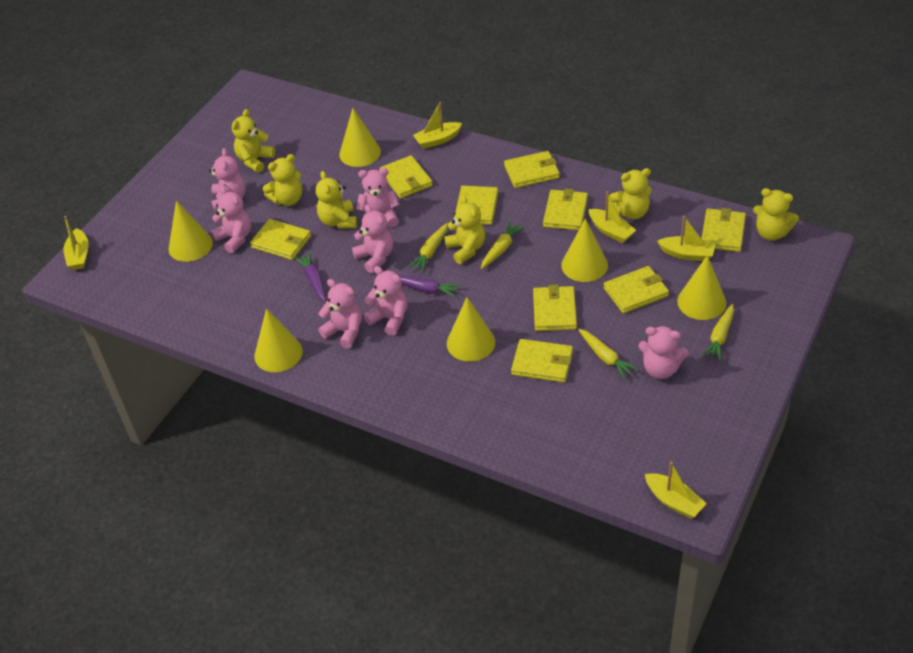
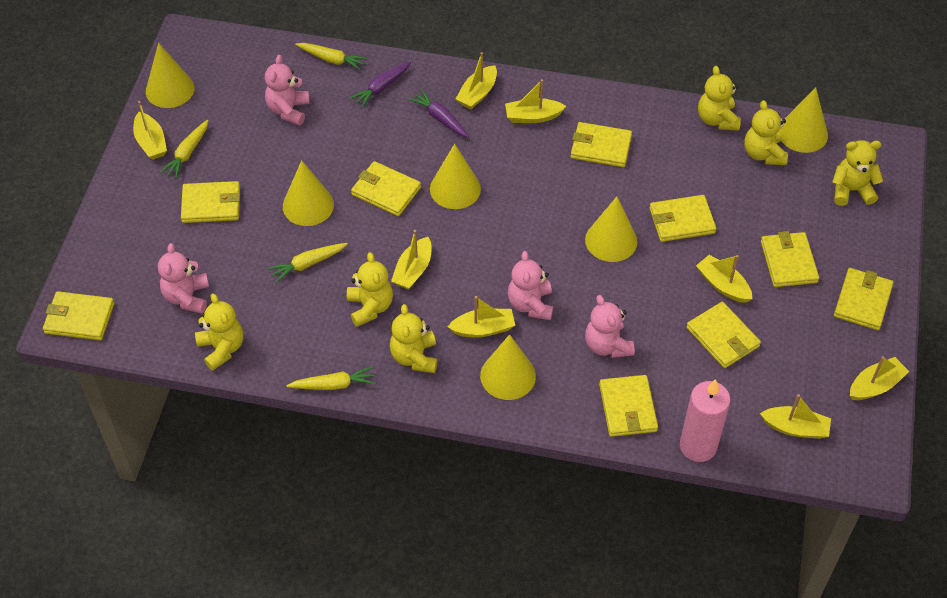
pink candle: 0 -> 1
pink teddy bear: 7 -> 4
yellow boat: 5 -> 8

